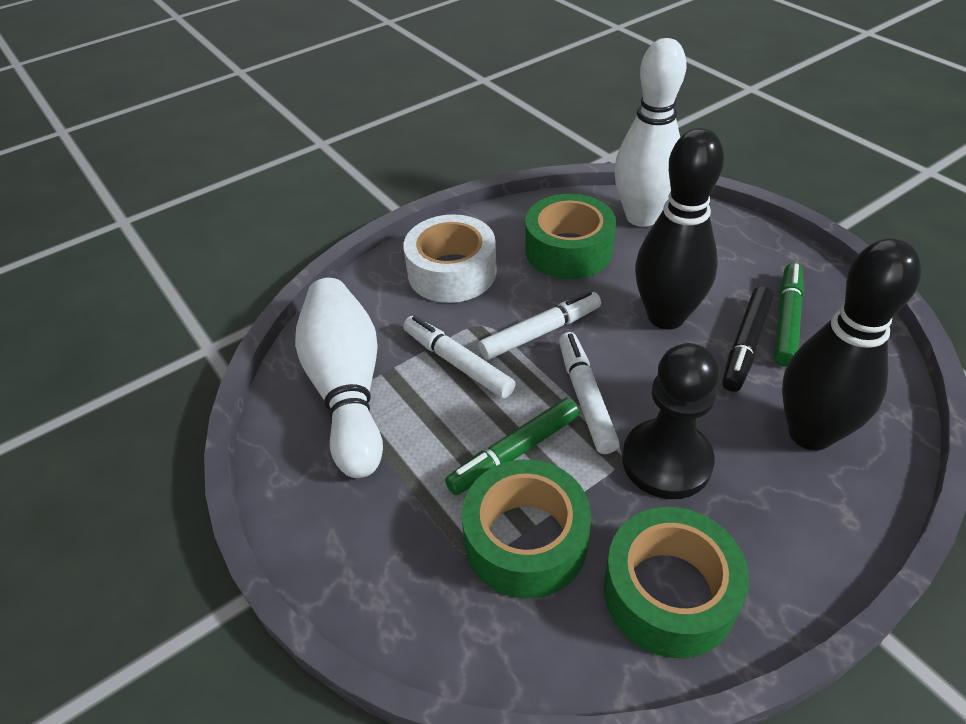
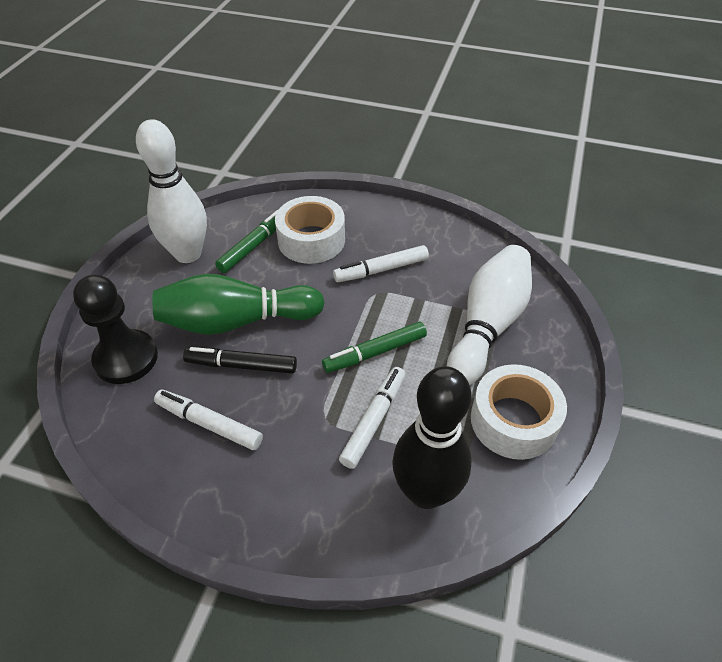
black bowling pin: 2 -> 1
green bowling pin: 0 -> 1
green tape: 3 -> 0
white tape: 1 -> 2

